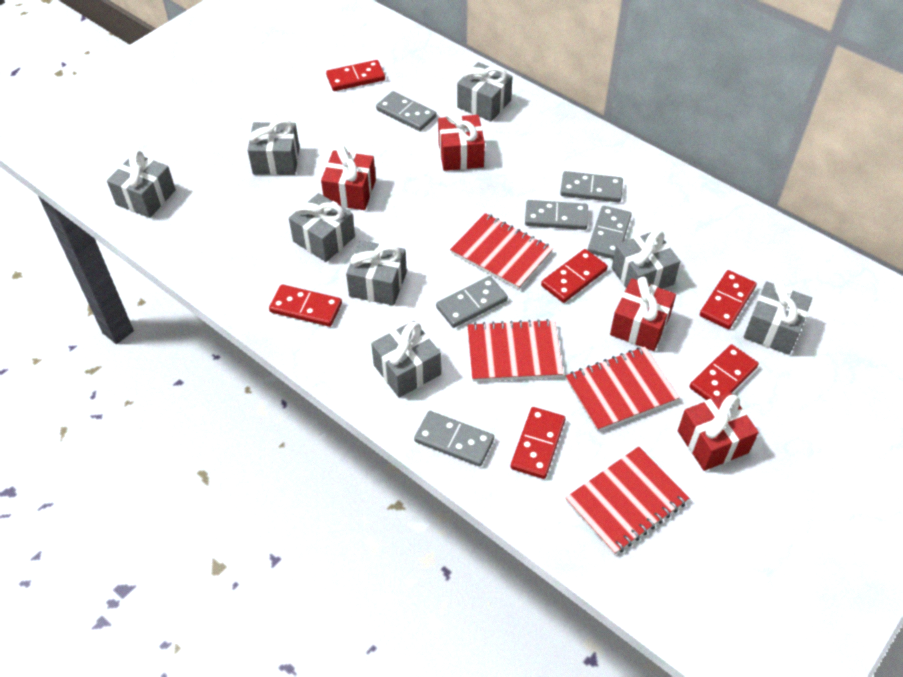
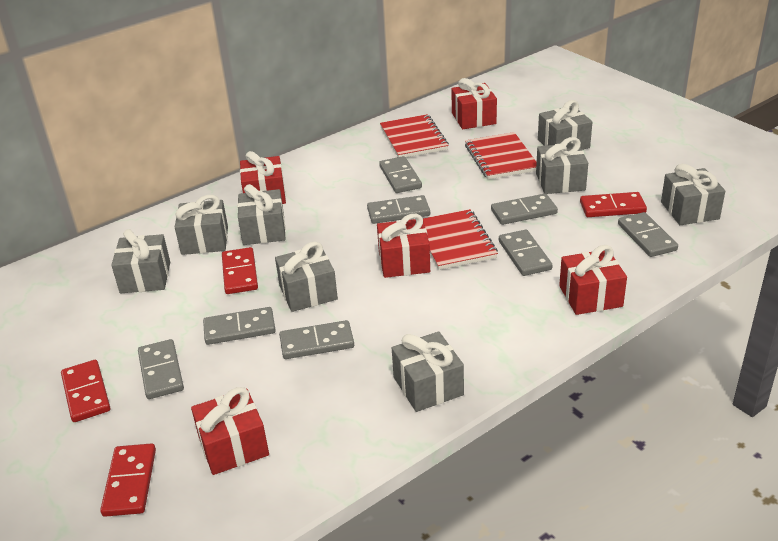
grey domino: 6 -> 8
red domino: 6 -> 4
red gift: 4 -> 5
red notebook: 4 -> 3

